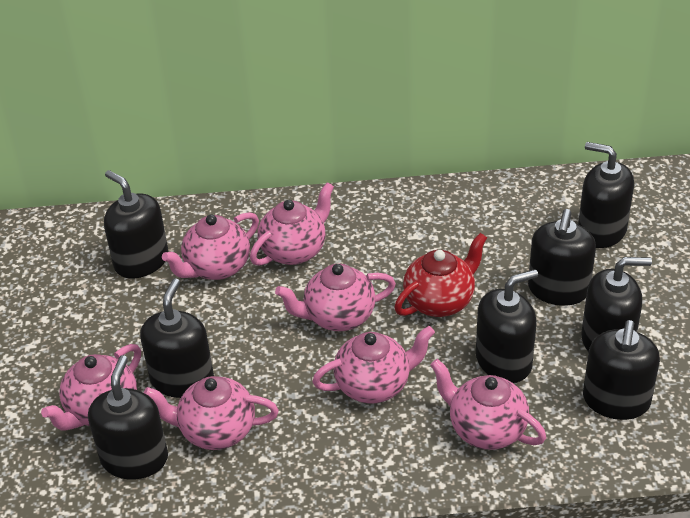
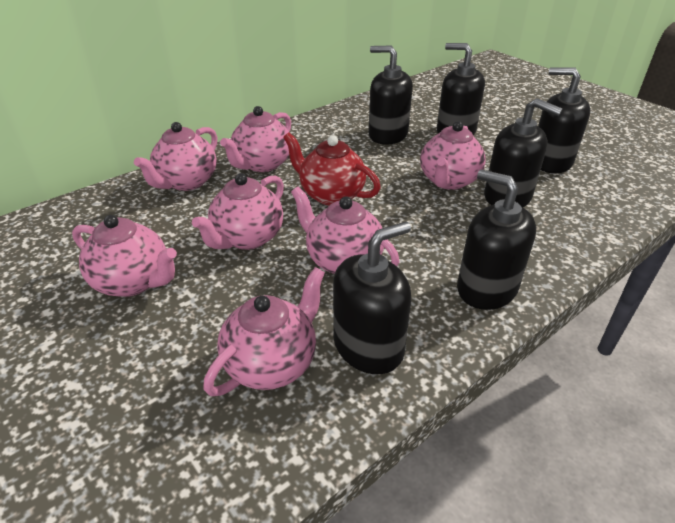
black soap dispenser: 8 -> 6

